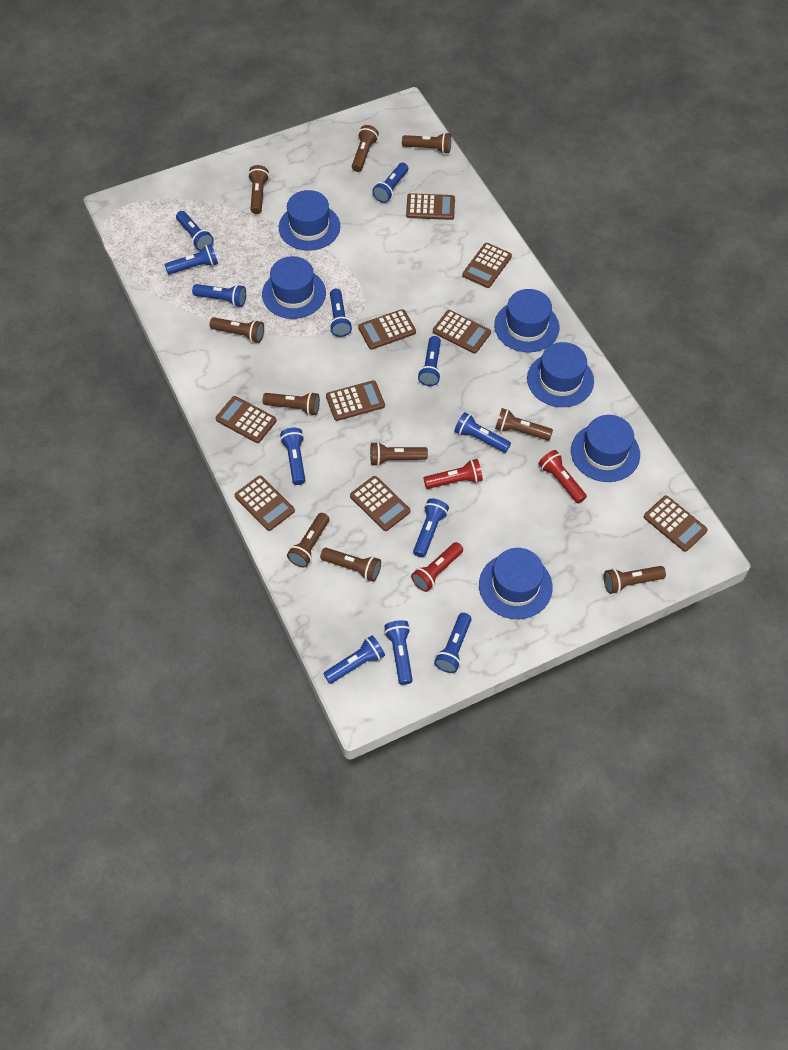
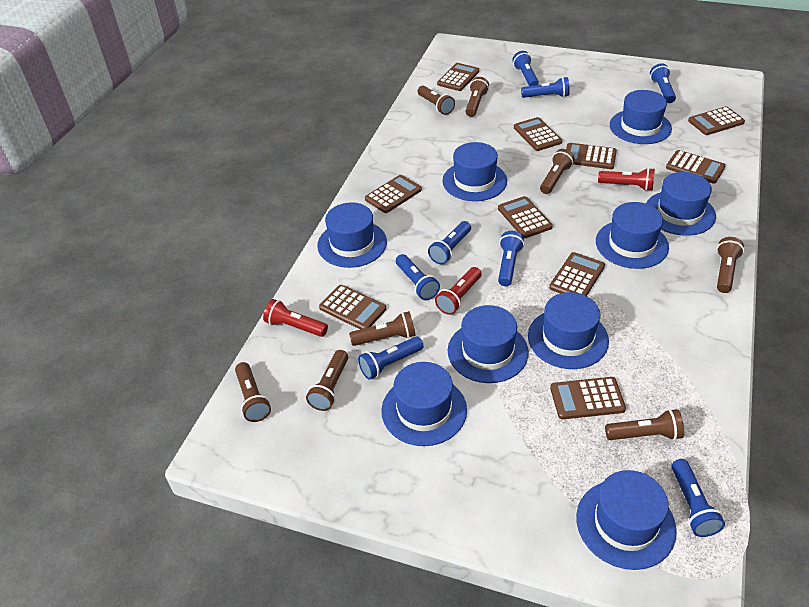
blue flashlight: 12 -> 8
blue hat: 6 -> 9
brown calculator: 9 -> 10
brown flashlight: 10 -> 8

